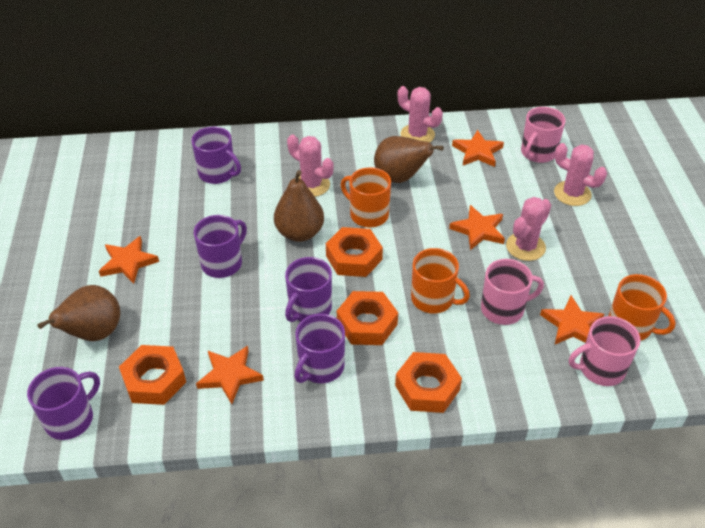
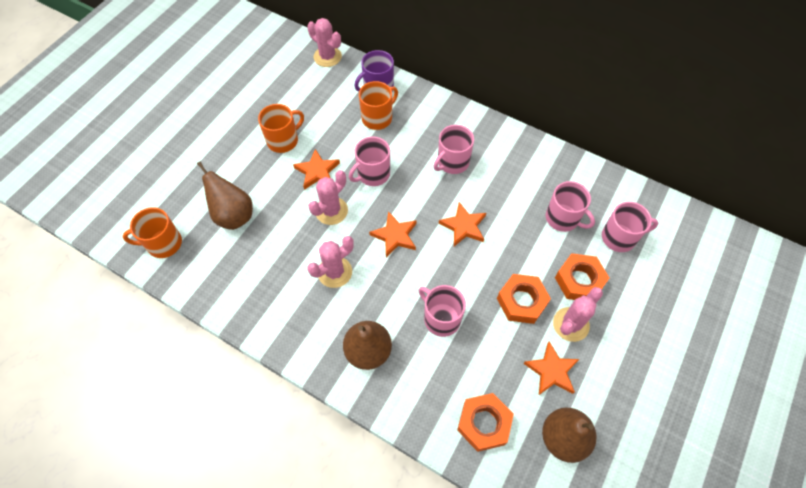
orange nut: 4 -> 3
orange star: 5 -> 4
pink mug: 3 -> 5
purple mug: 5 -> 1

